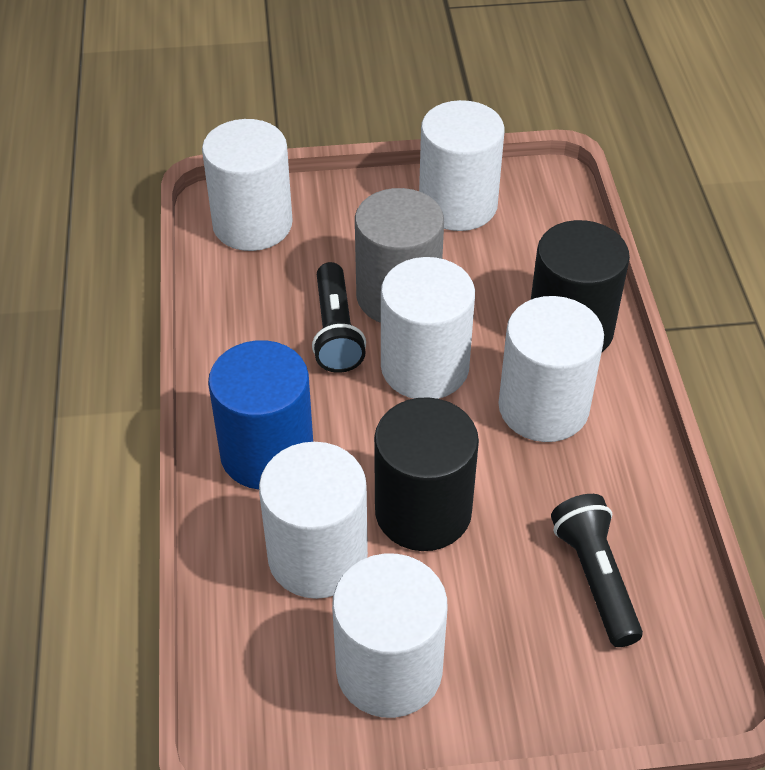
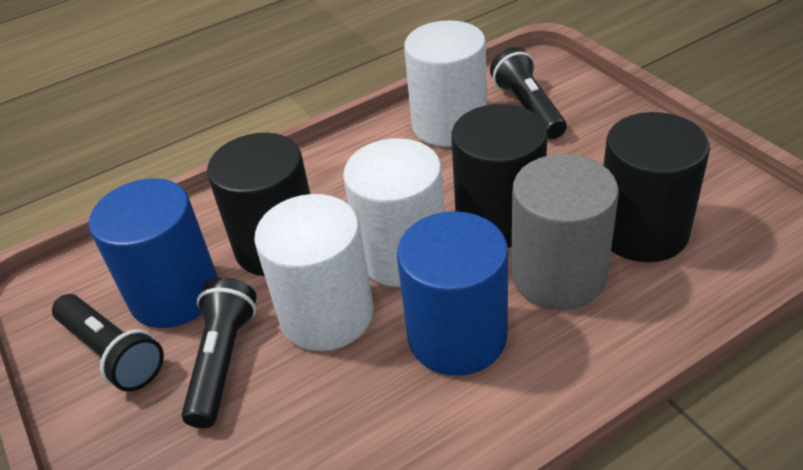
black cylinder: 2 -> 3
black flashlight: 2 -> 3
blue cylinder: 1 -> 2
white cylinder: 6 -> 3

